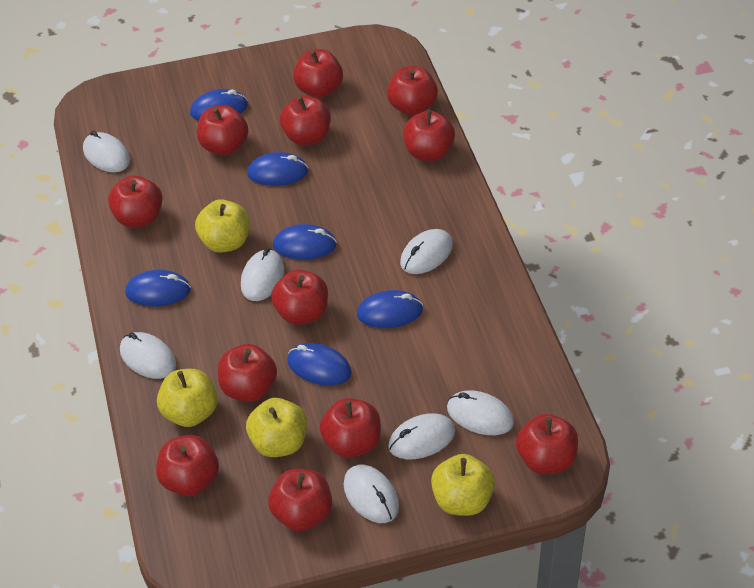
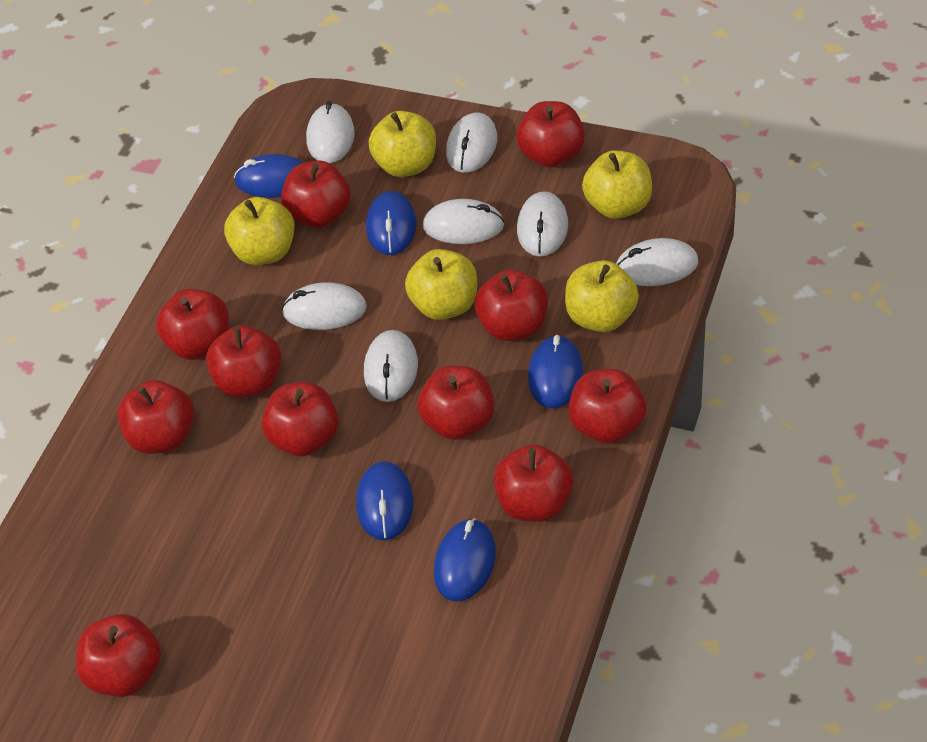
blue mouse: 6 -> 5
red apple: 12 -> 11
yellow apple: 4 -> 5

